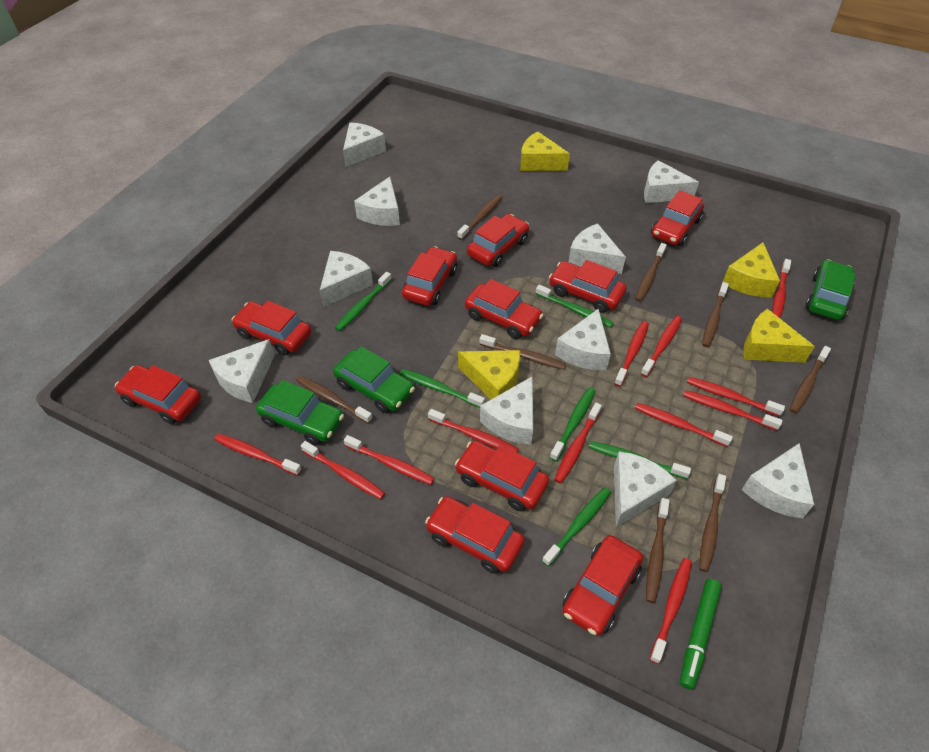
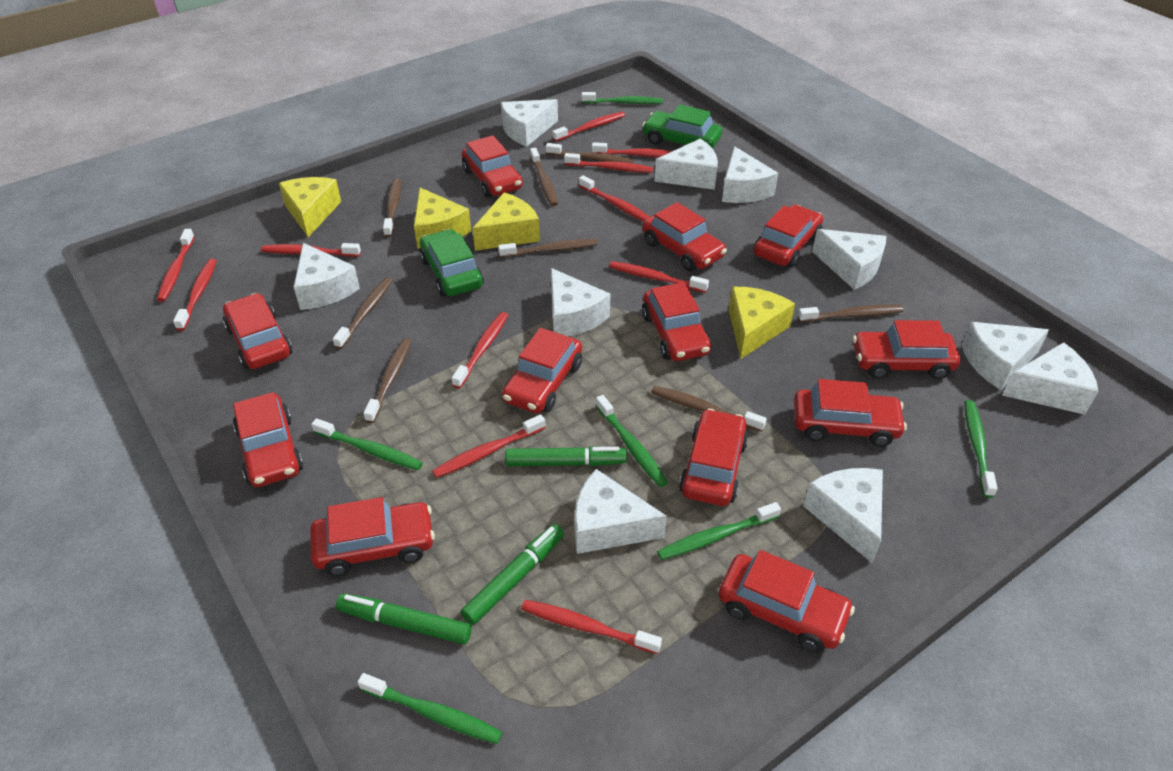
green car: 3 -> 2
green marker: 1 -> 3
red car: 10 -> 12
red toothbrush: 12 -> 11

